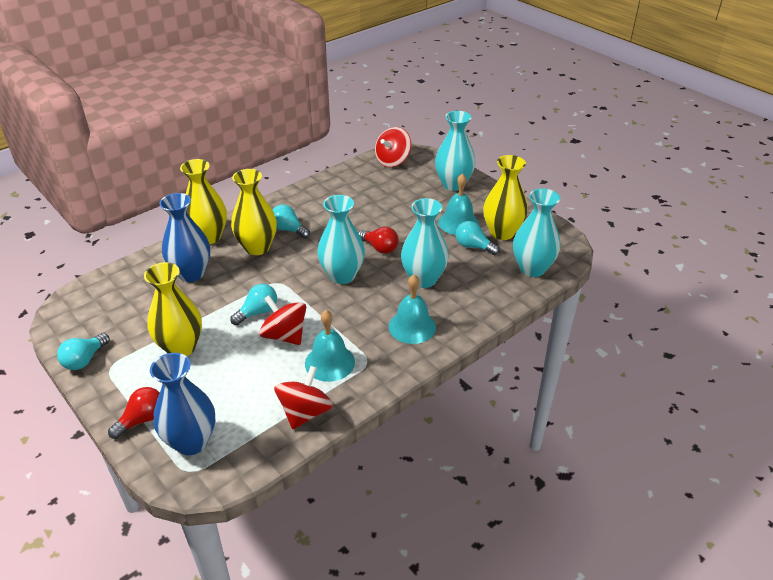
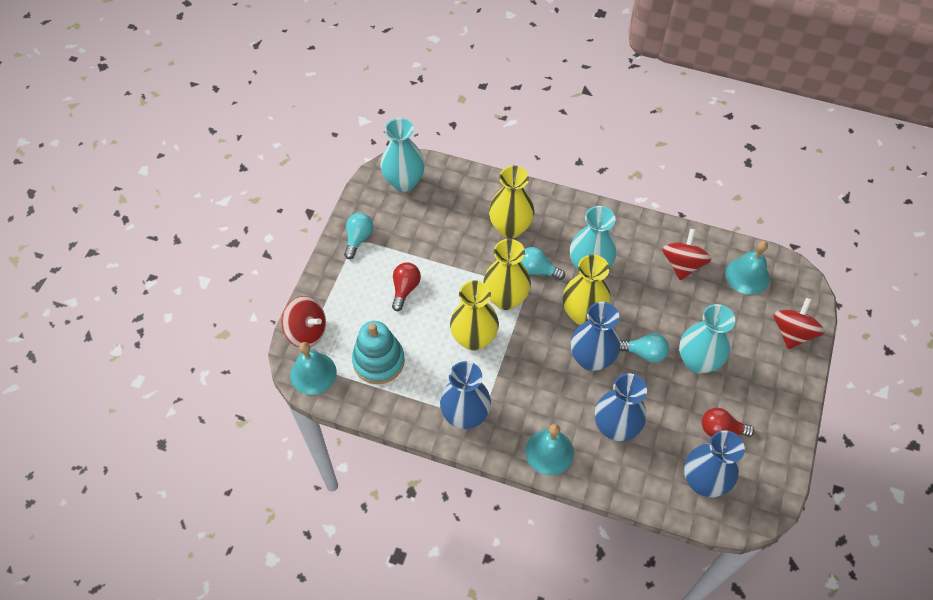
blue vase: 2 -> 4
turquoise light bulb: 4 -> 3
turquoise stacking toy: 0 -> 1
turquoise vase: 4 -> 3

